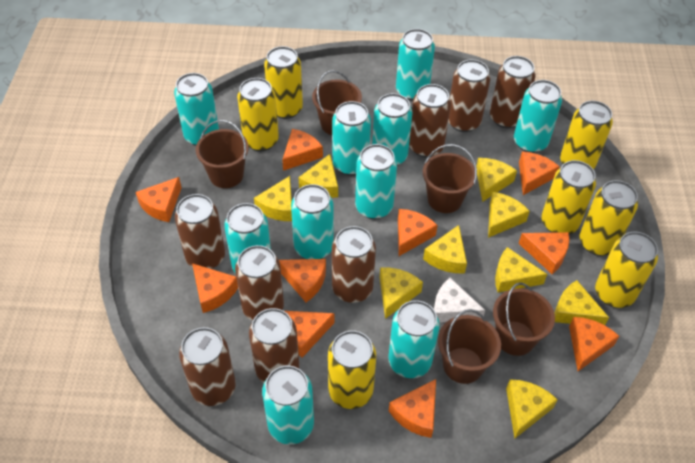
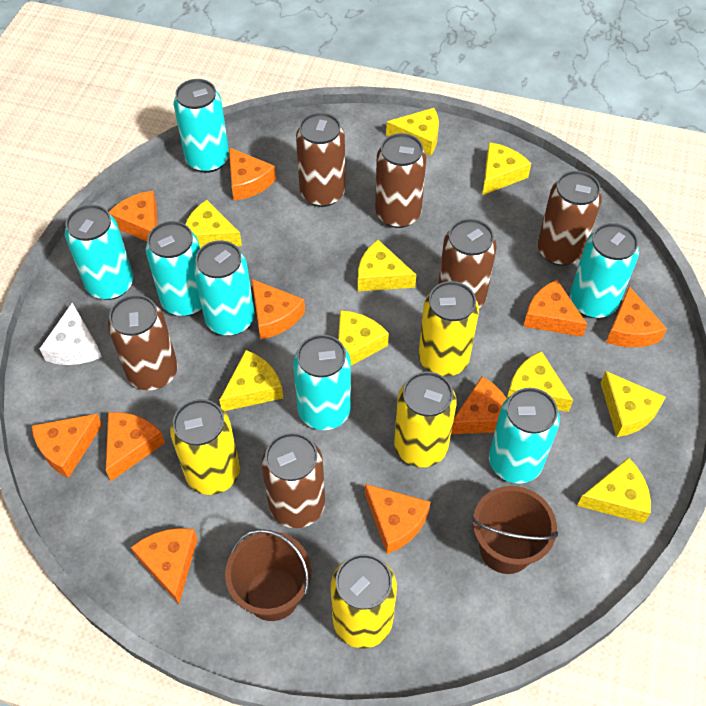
brown bucket: 5 -> 2
brown can: 8 -> 6
turquoise can: 10 -> 7
yellow can: 7 -> 4

